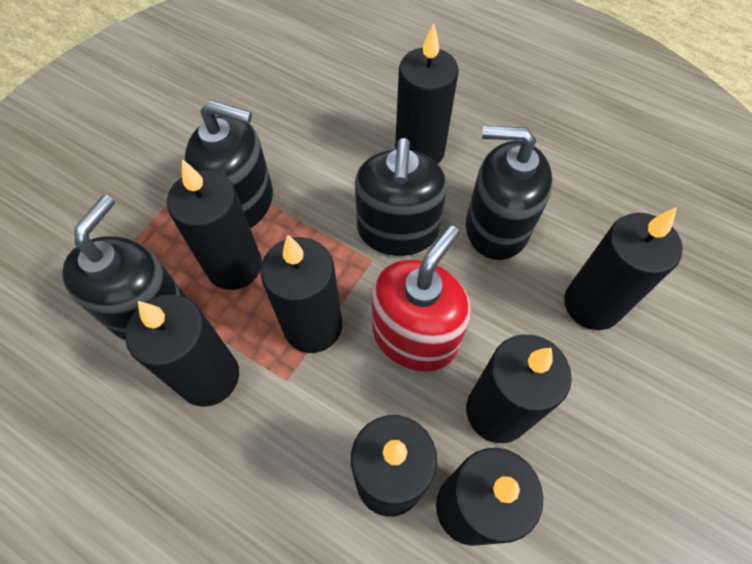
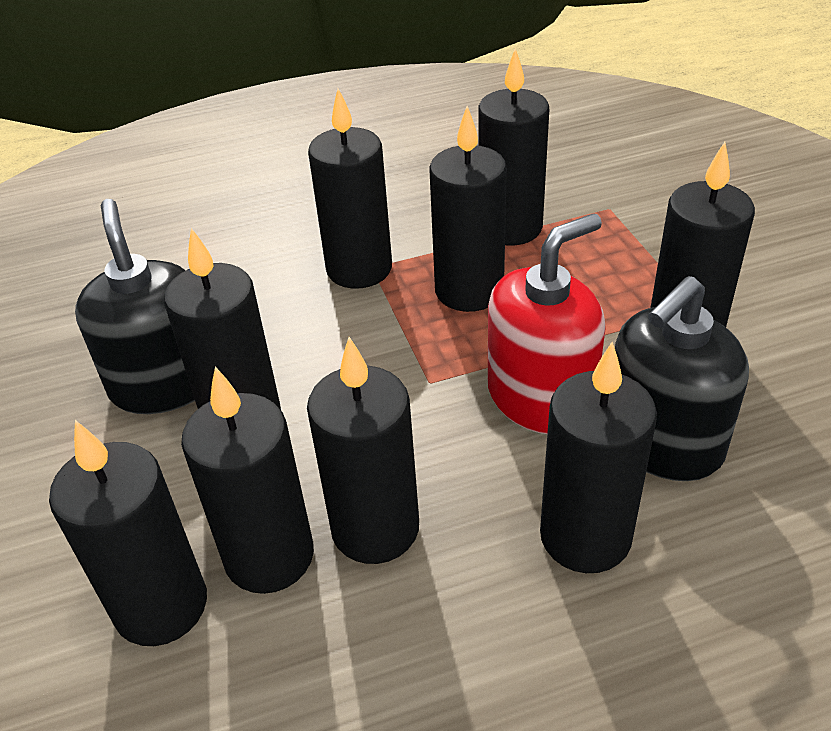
black candle: 8 -> 9
black soap dispenser: 4 -> 2

